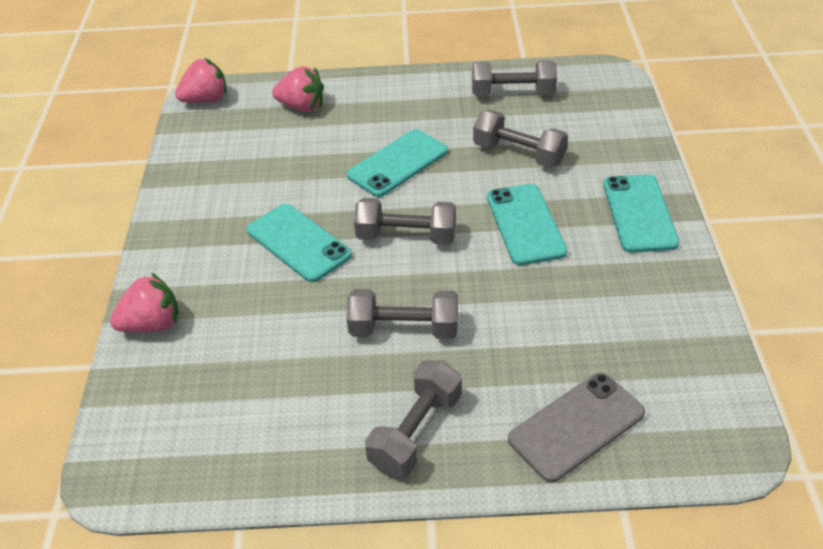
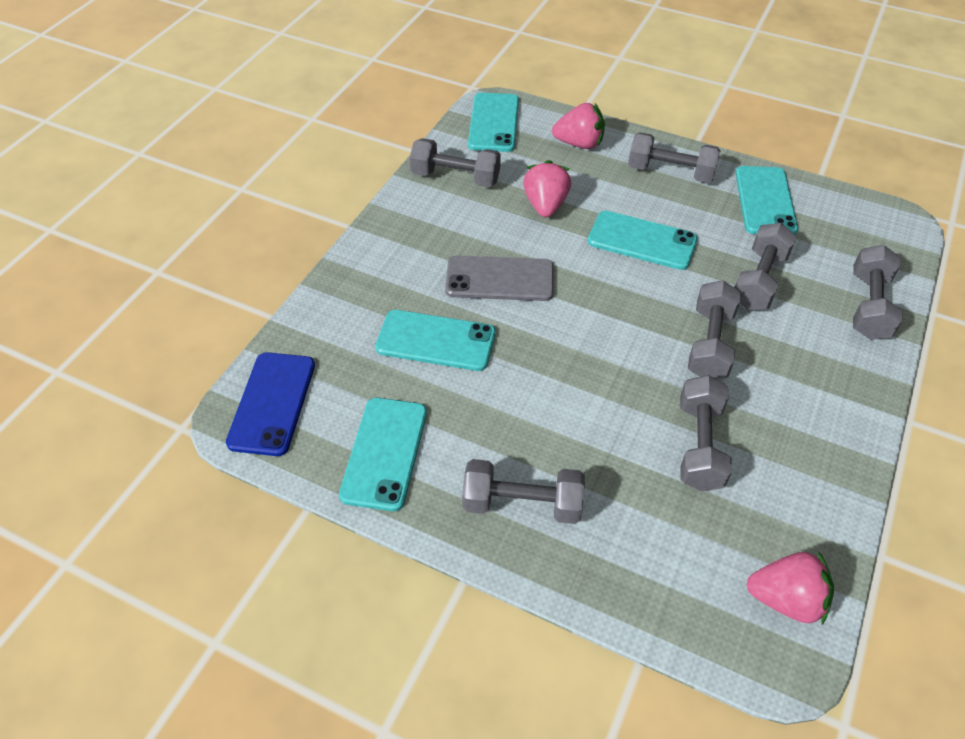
blue phone: 0 -> 1
grey dumbbell: 5 -> 7
turquoise phone: 4 -> 5

